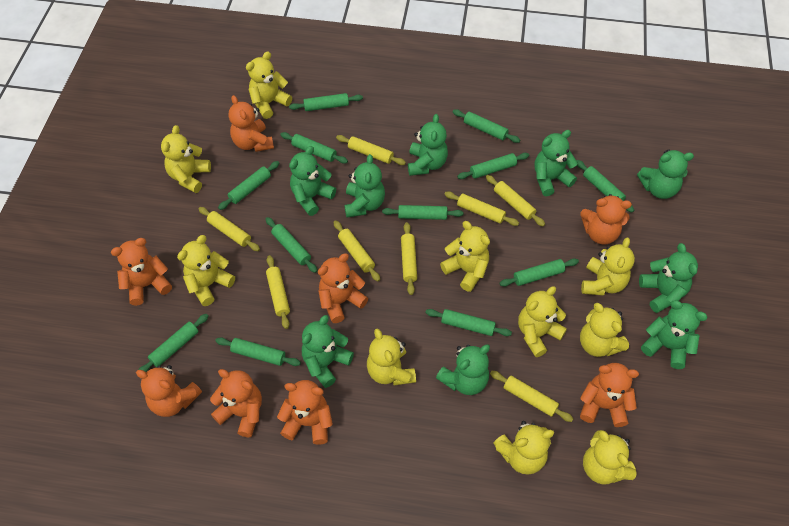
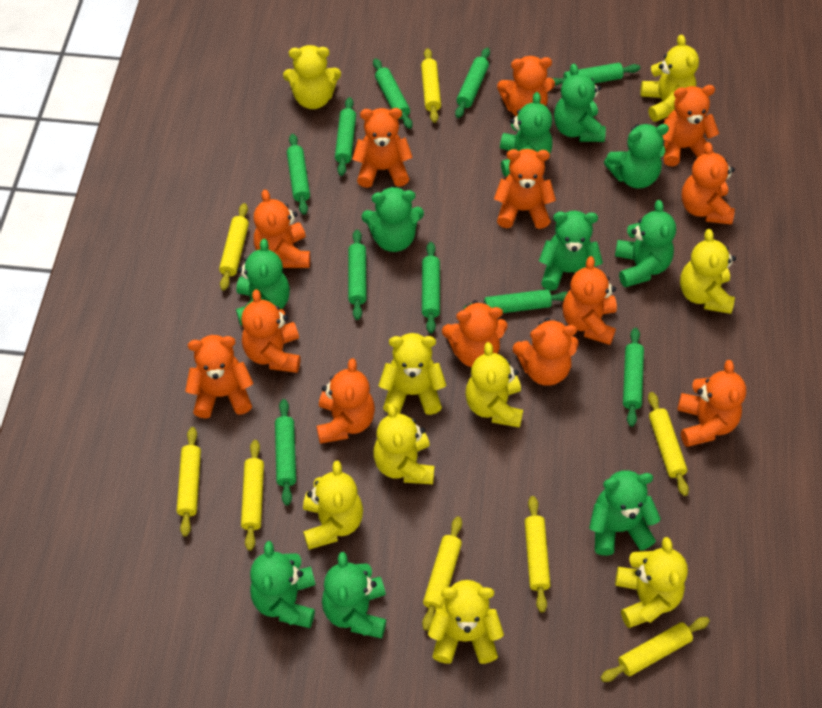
green rolling pin: 12 -> 10
green teddy bear: 9 -> 10
orange teddy bear: 8 -> 13
yellow teddy bear: 10 -> 9

